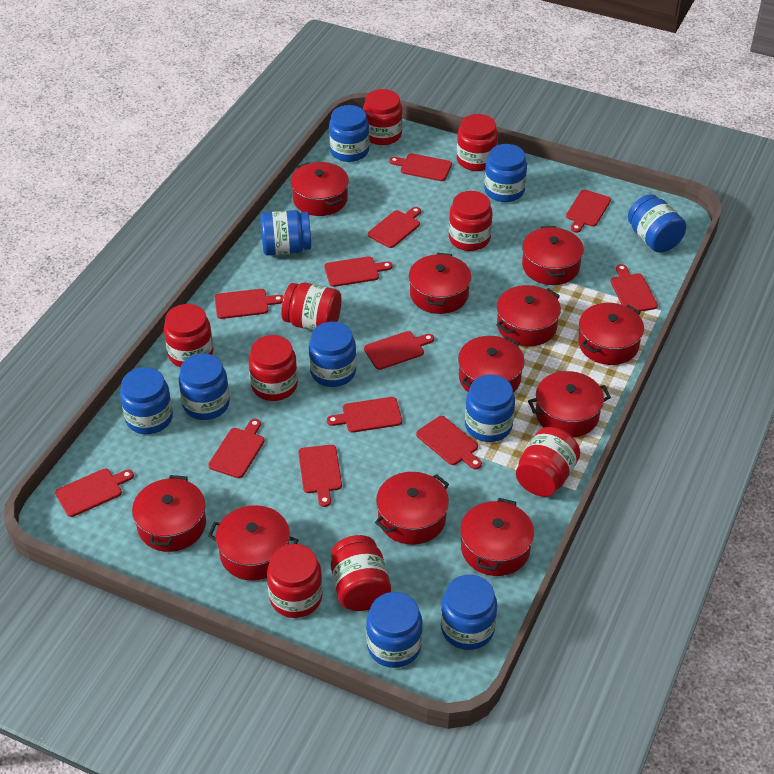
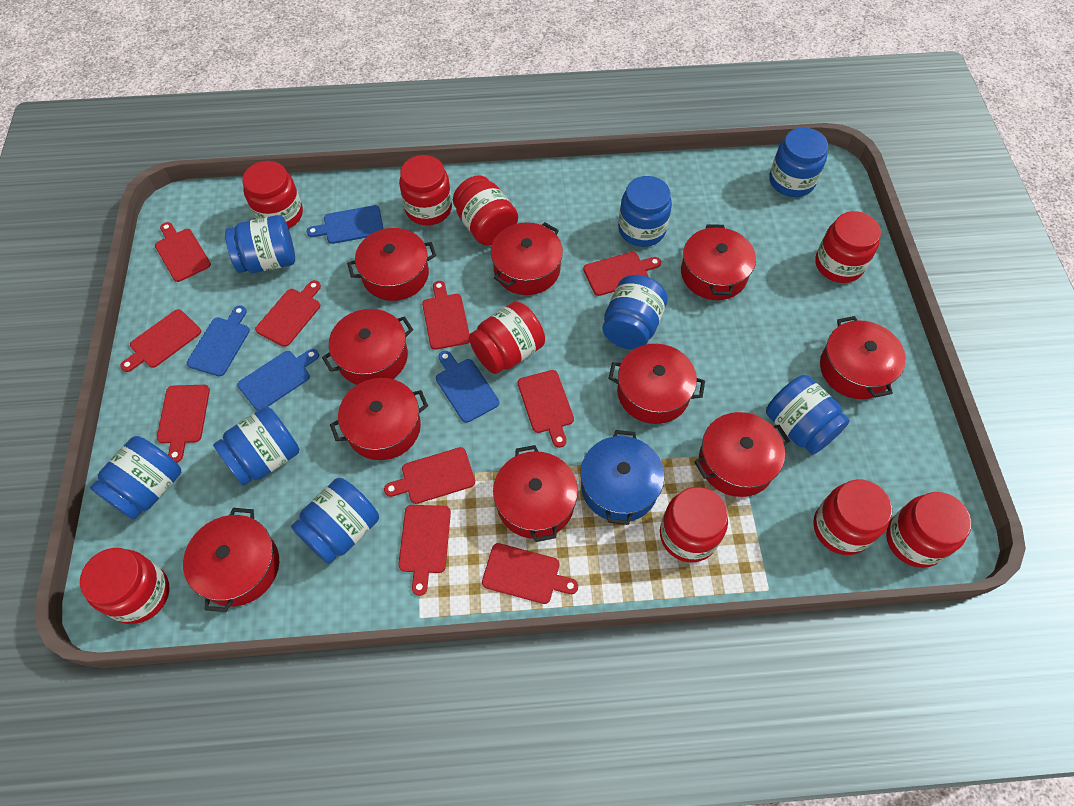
blue cutting board: 0 -> 4
blue jar: 10 -> 8
blue pot: 0 -> 1
red cutting board: 12 -> 10
red pot: 11 -> 10

